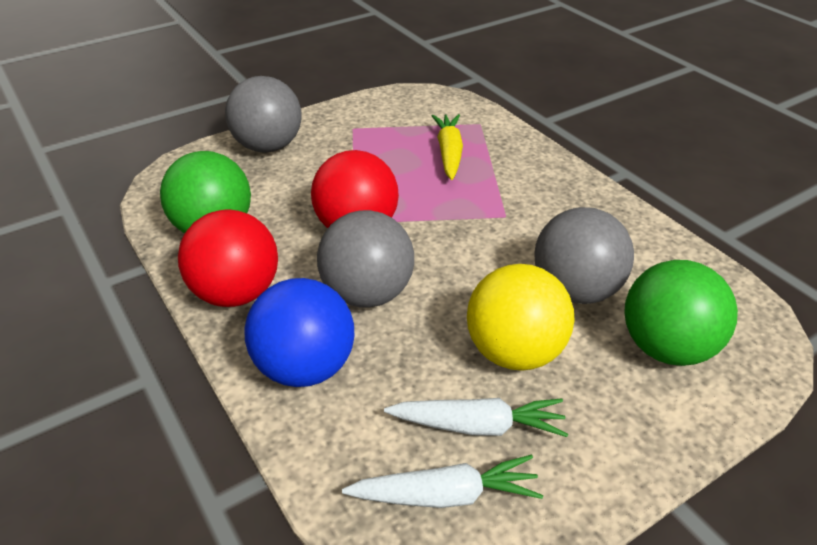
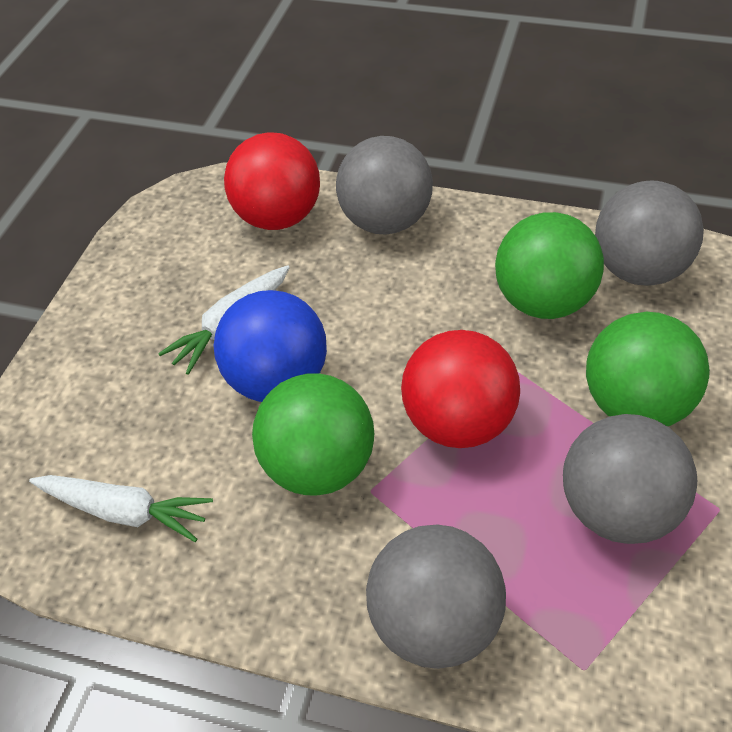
green ball: 2 -> 3
grey ball: 3 -> 4
yellow ball: 1 -> 0
yellow carrot: 1 -> 0

